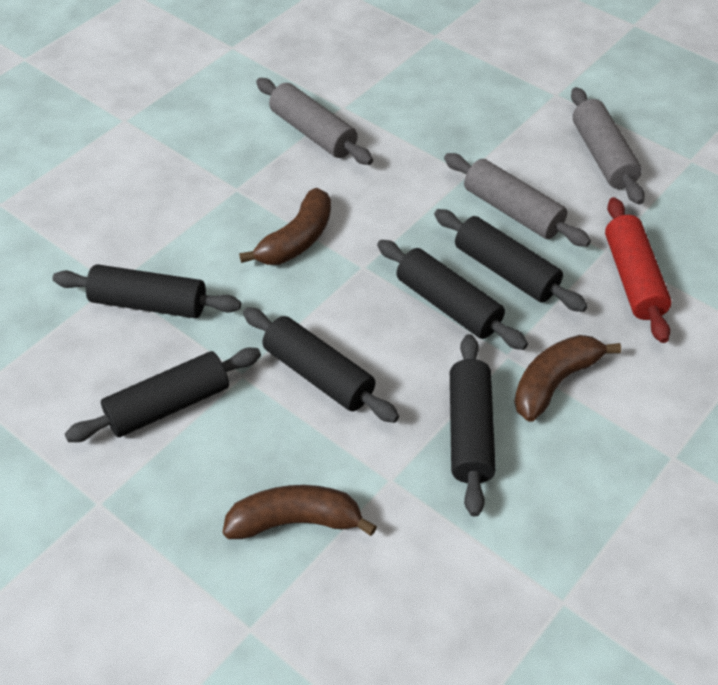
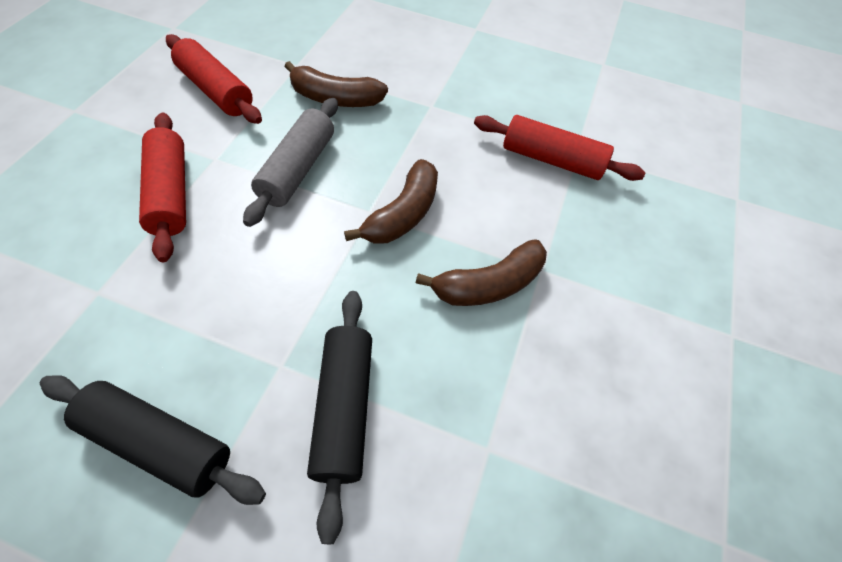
black rolling pin: 6 -> 2
grey rolling pin: 3 -> 1
red rolling pin: 1 -> 3

